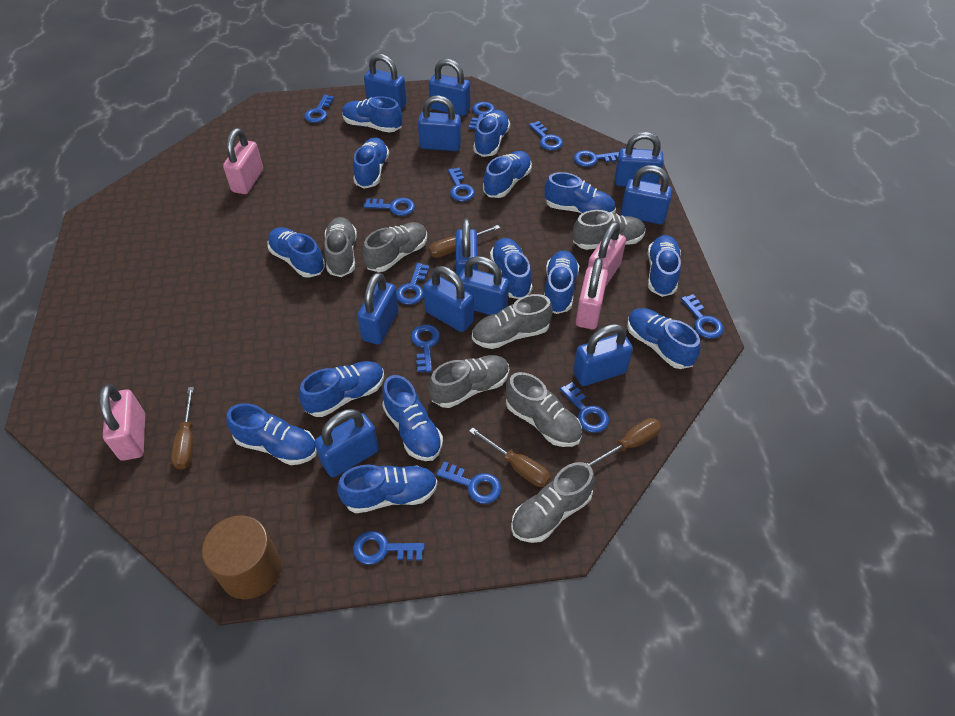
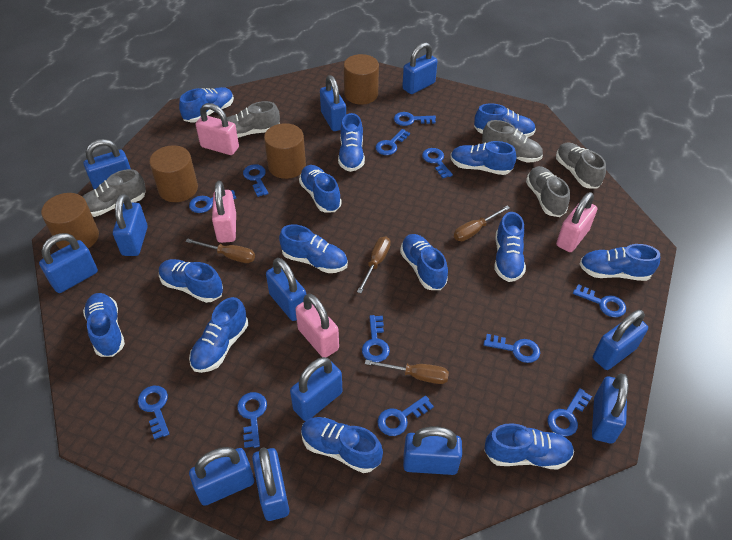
blue padlock: 11 -> 12
brown cylinder: 1 -> 4
grey shoe: 7 -> 5

